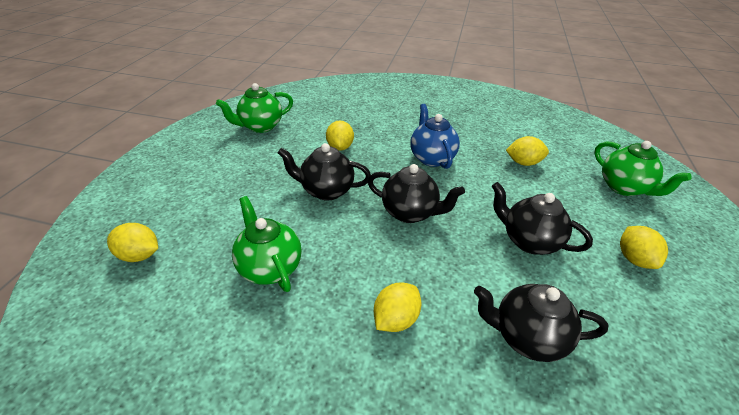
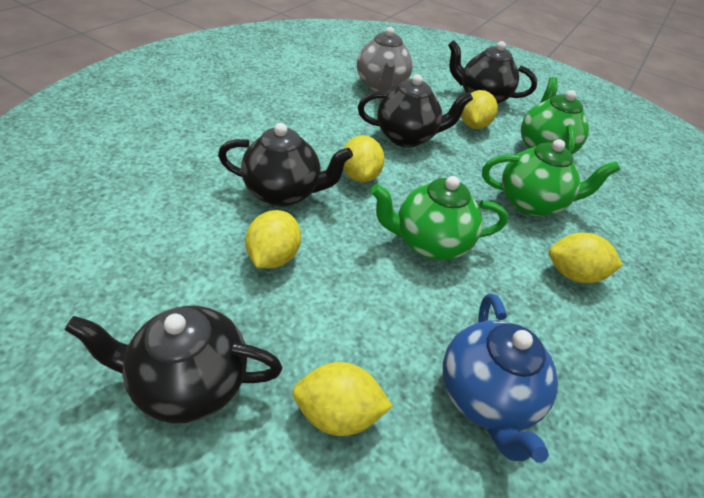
grey teapot: 0 -> 1

